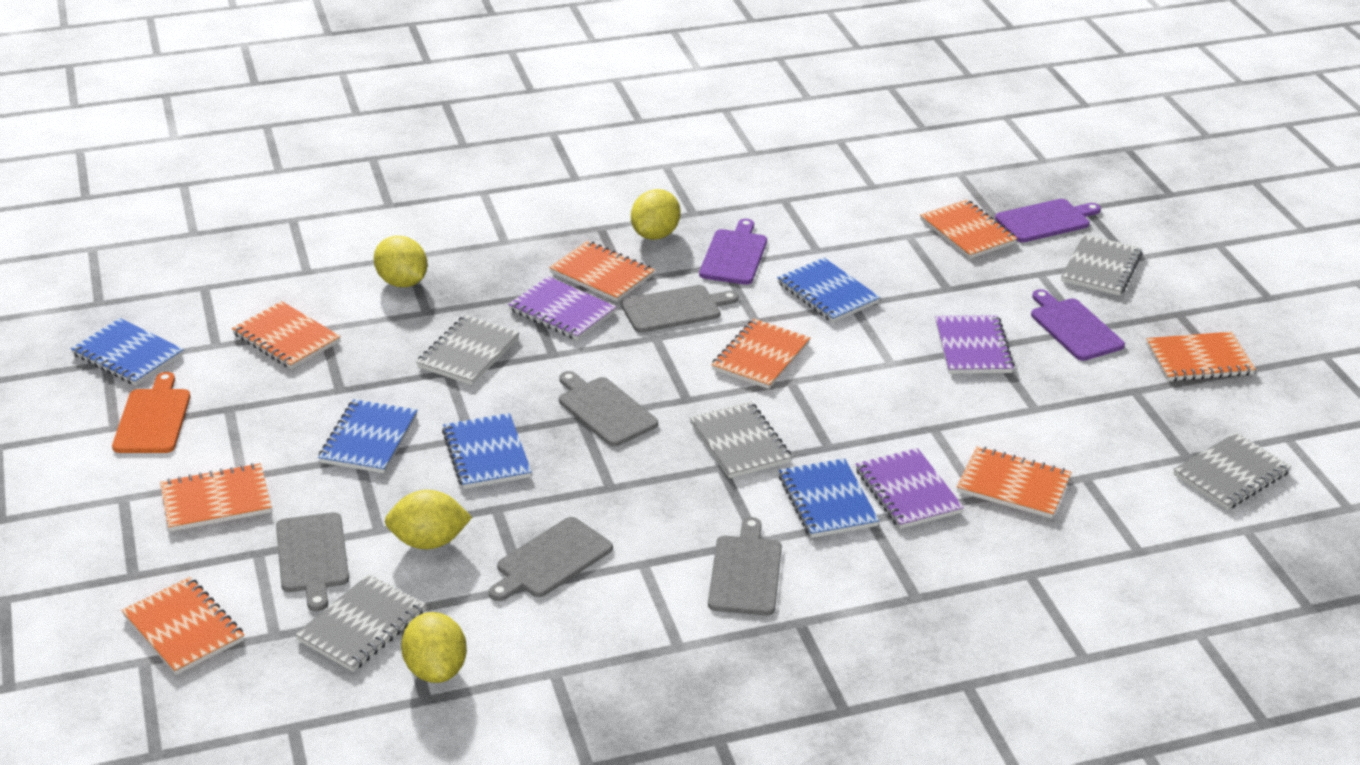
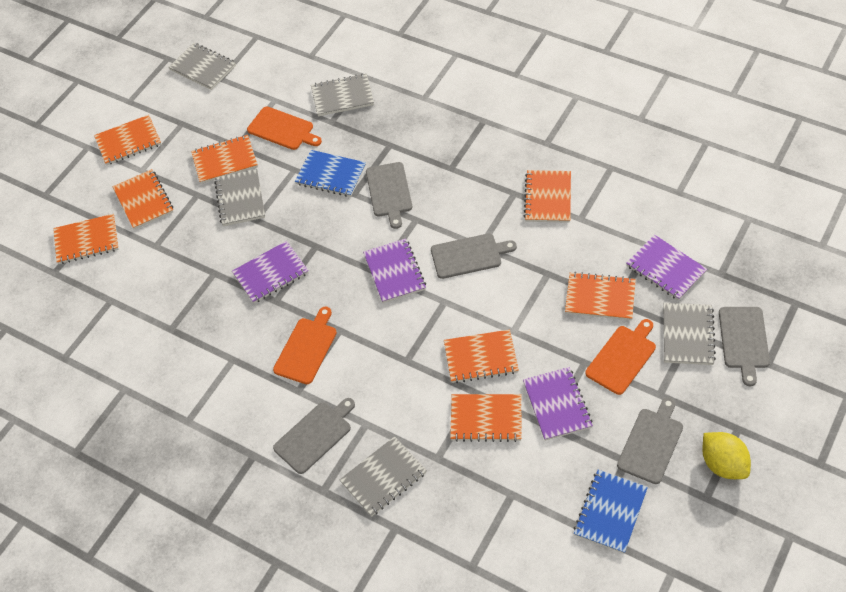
blue notebook: 5 -> 2
orange cutting board: 1 -> 3
purple cutting board: 3 -> 0
purple notebook: 3 -> 4
yellow lemon: 4 -> 1

